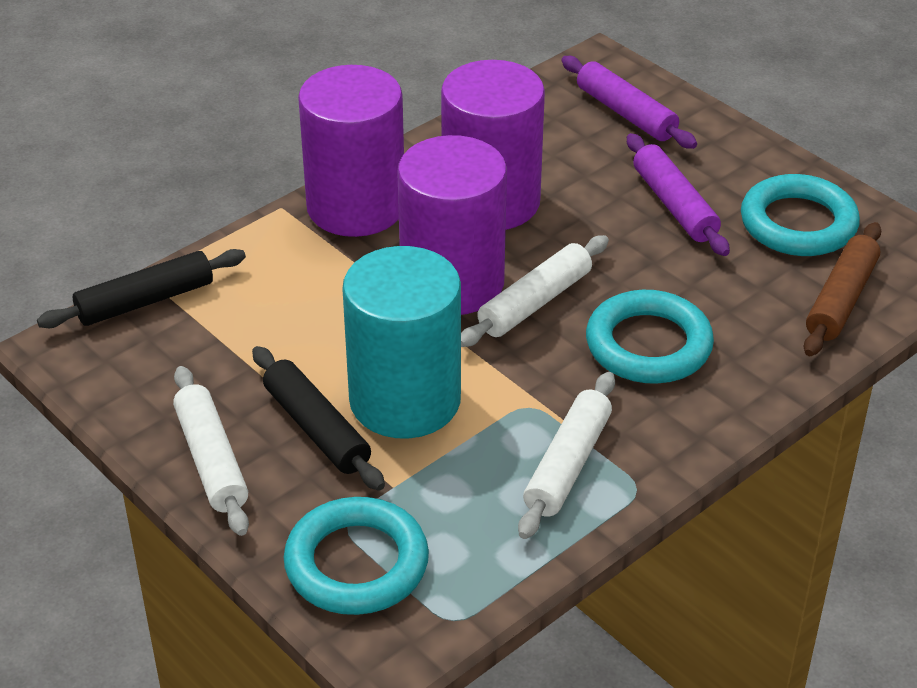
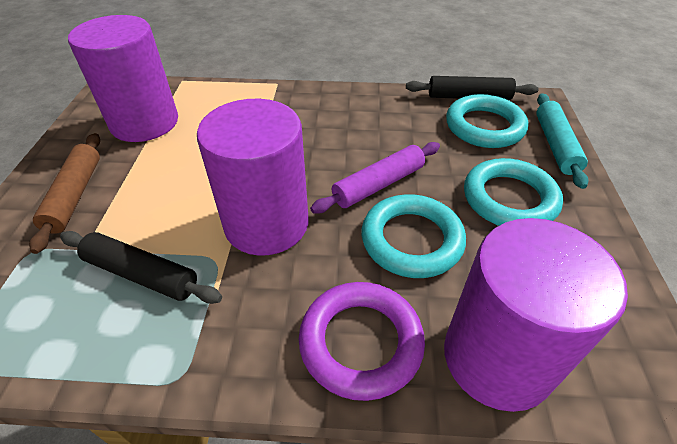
purple ring: 0 -> 1
purple rolling pin: 2 -> 1
turquoise cylinder: 1 -> 0
turquoise rolling pin: 0 -> 1
white rolling pin: 3 -> 0

